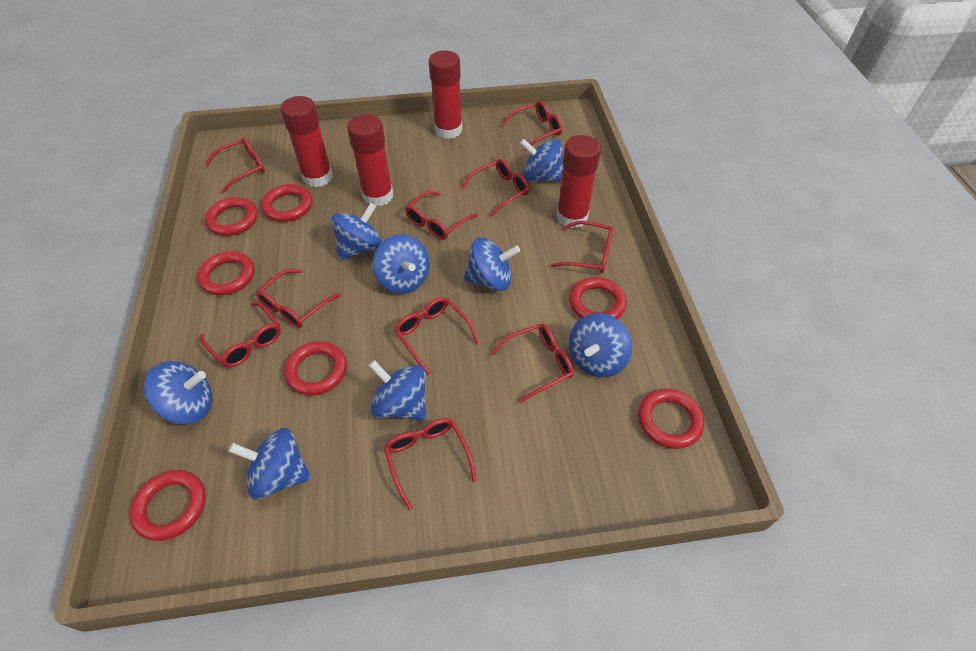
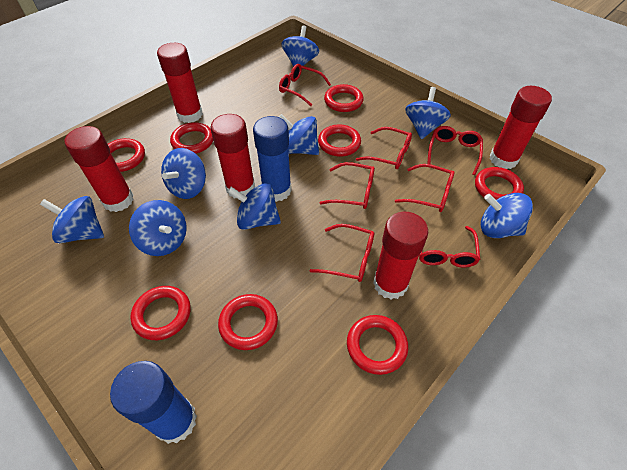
blue glue stick: 0 -> 2
red glasses: 10 -> 7
red glue stick: 4 -> 5
red ring: 7 -> 8

